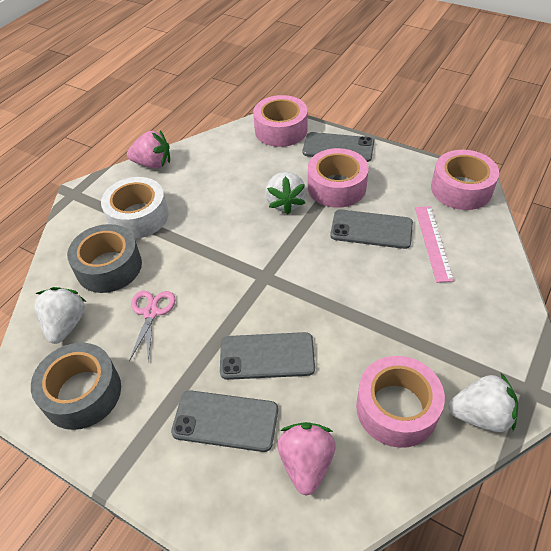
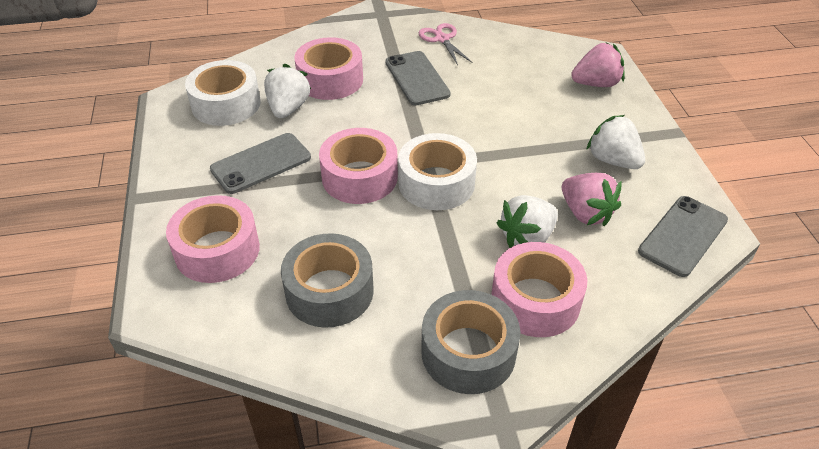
grey phone: 4 -> 3
pink ruler: 1 -> 0
white tape: 1 -> 2

